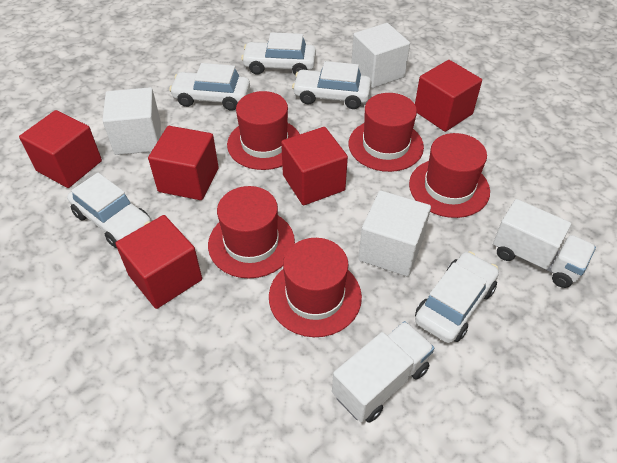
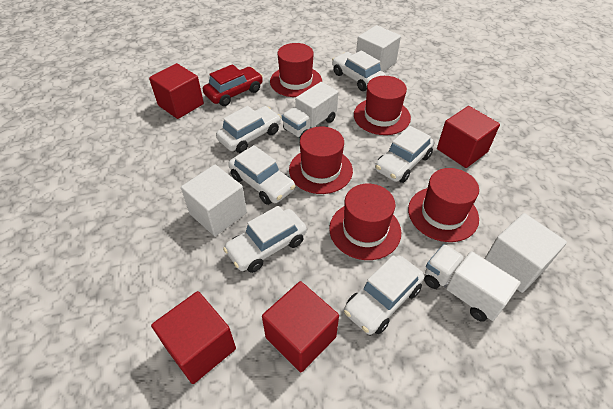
red car: 0 -> 1
red cube: 5 -> 4
white car: 5 -> 6

